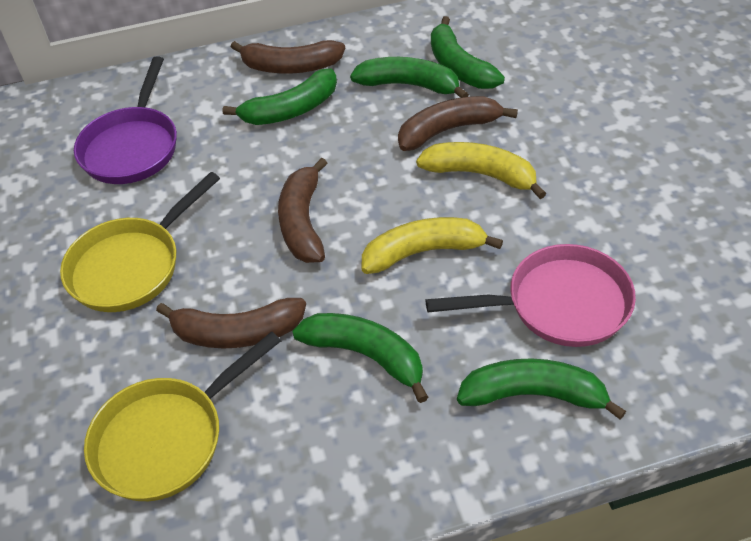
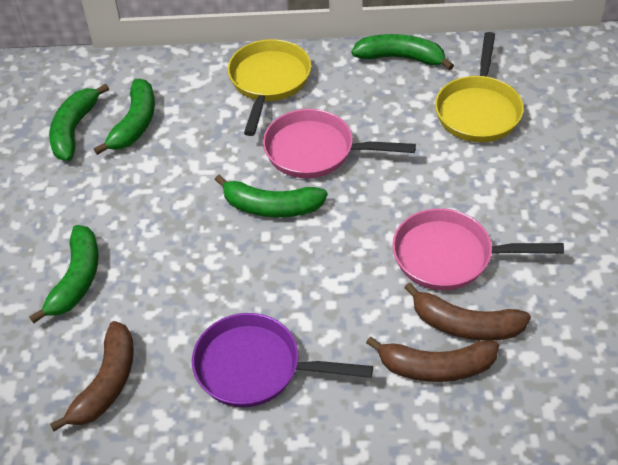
brown banana: 4 -> 3
pink pan: 1 -> 2
yellow banana: 2 -> 0

